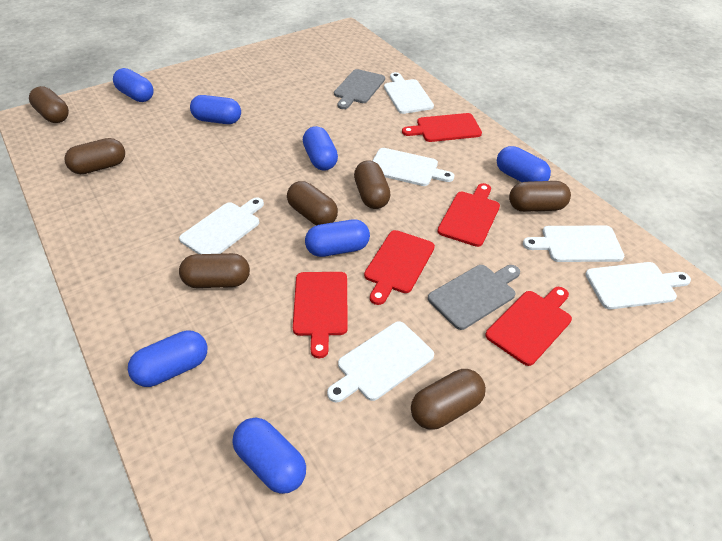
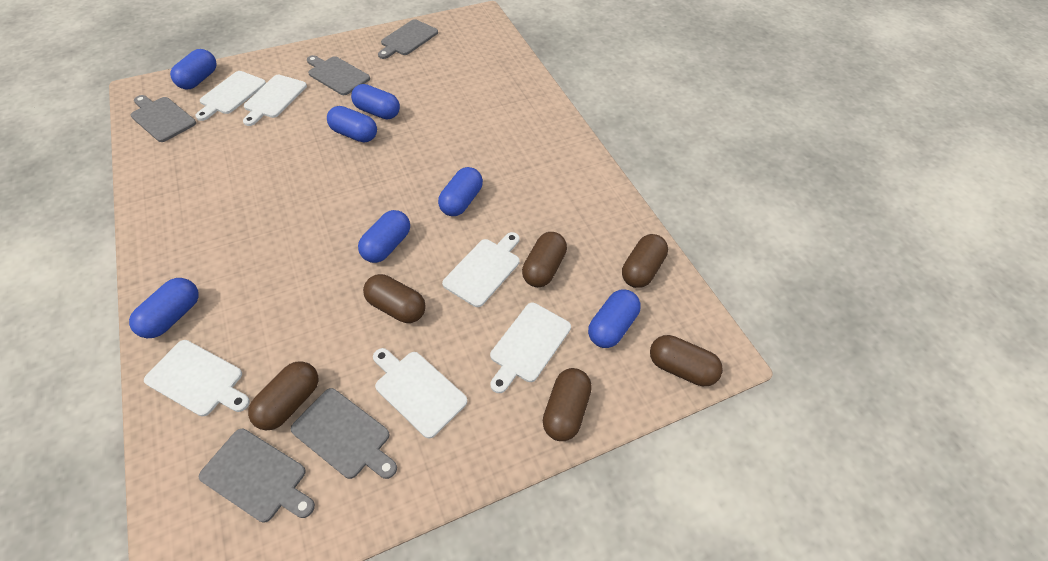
brown capsule: 7 -> 6
grey cutting board: 2 -> 5
red cutting board: 5 -> 0

